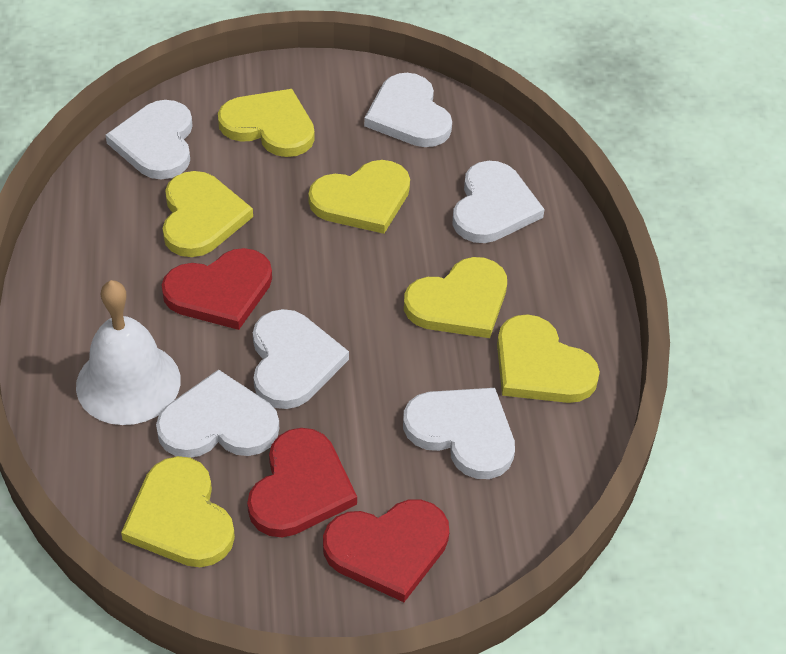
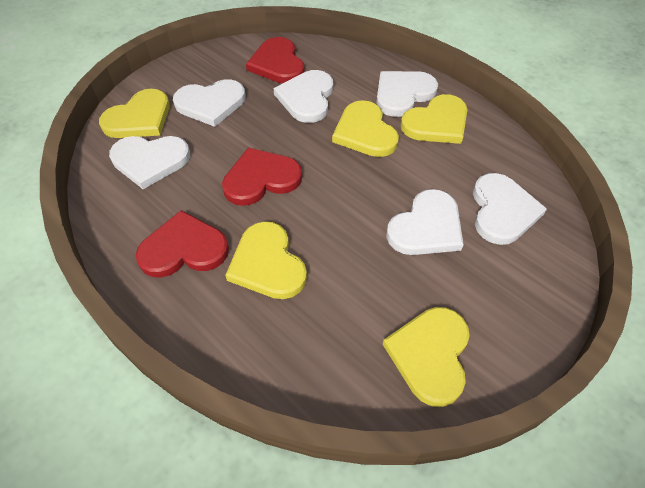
white bell: 1 -> 0
yellow heart: 6 -> 5

